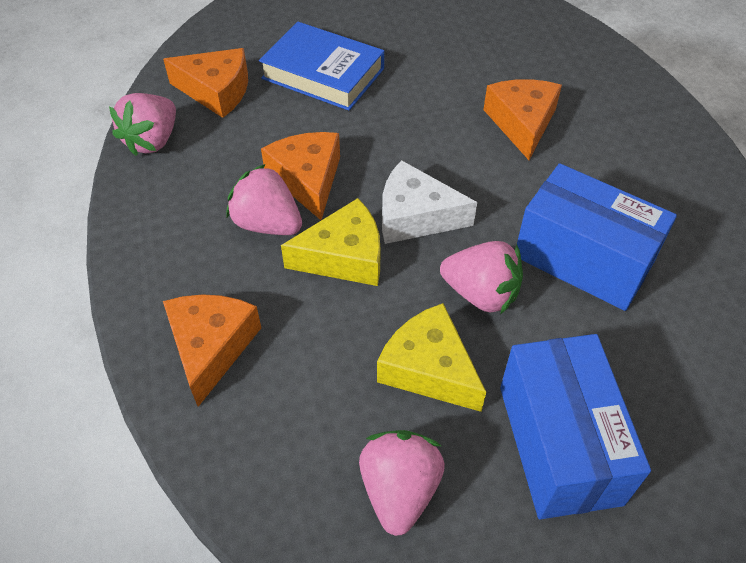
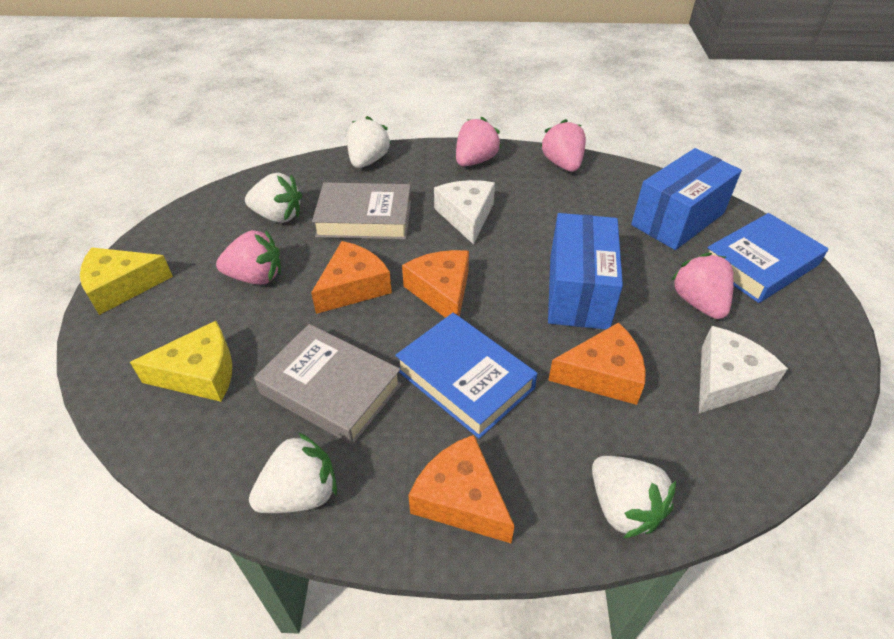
blue book: 1 -> 2
grey book: 0 -> 2
white cheese: 1 -> 2
white strawberry: 0 -> 4

